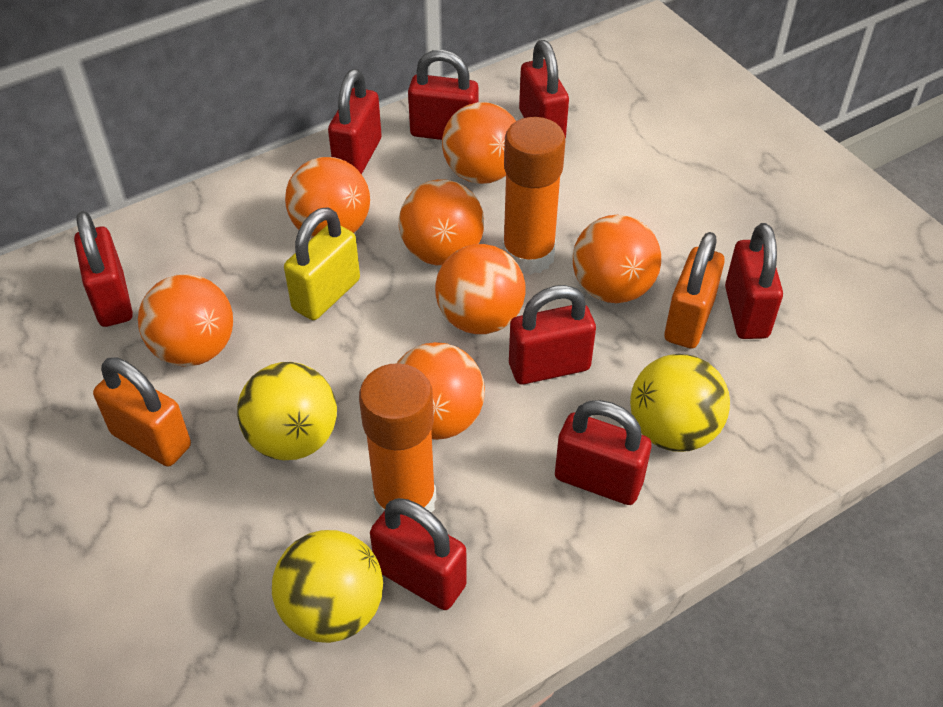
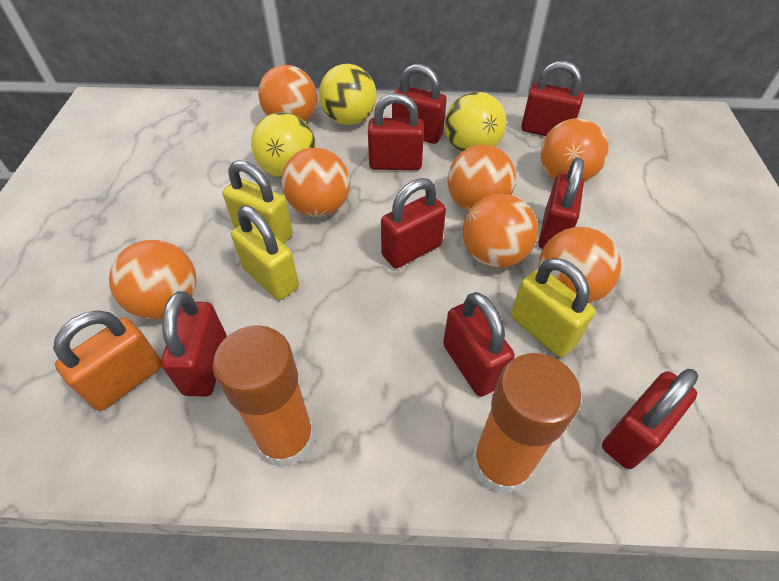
orange padlock: 2 -> 1
yellow padlock: 1 -> 3

